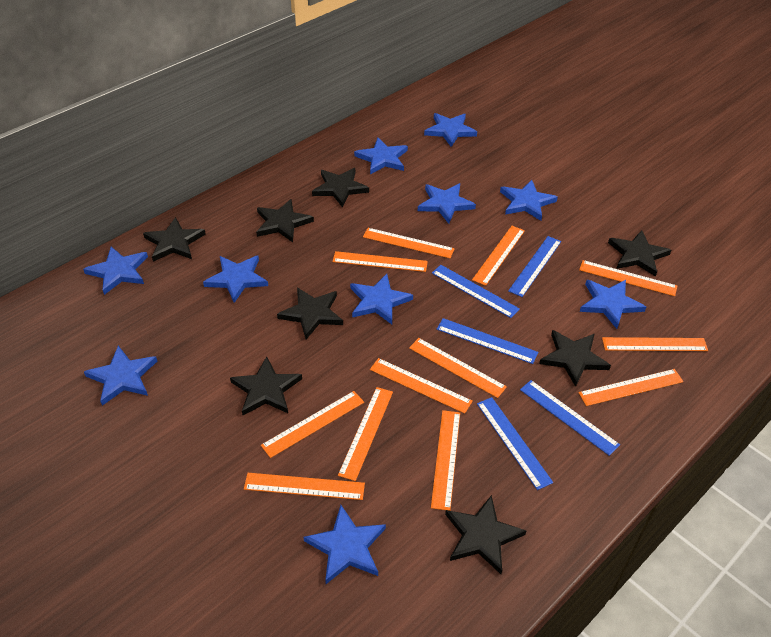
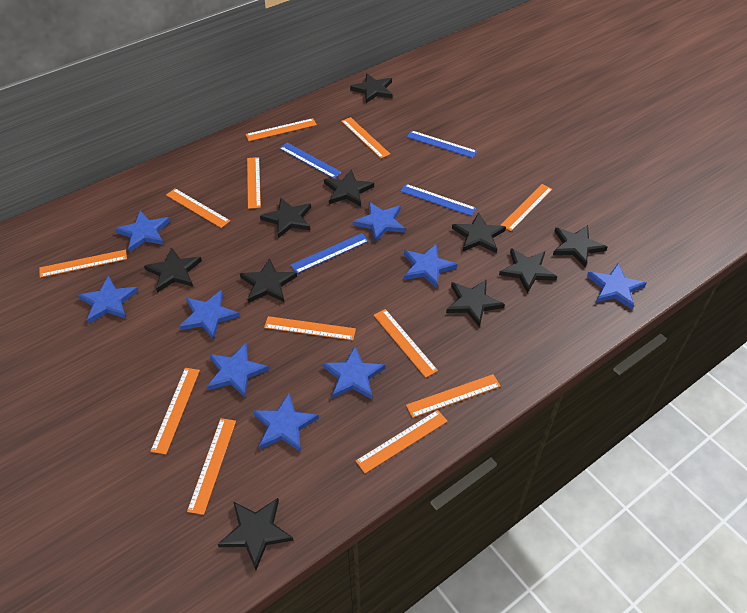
black star: 8 -> 10
blue ruler: 5 -> 4
blue star: 10 -> 9

